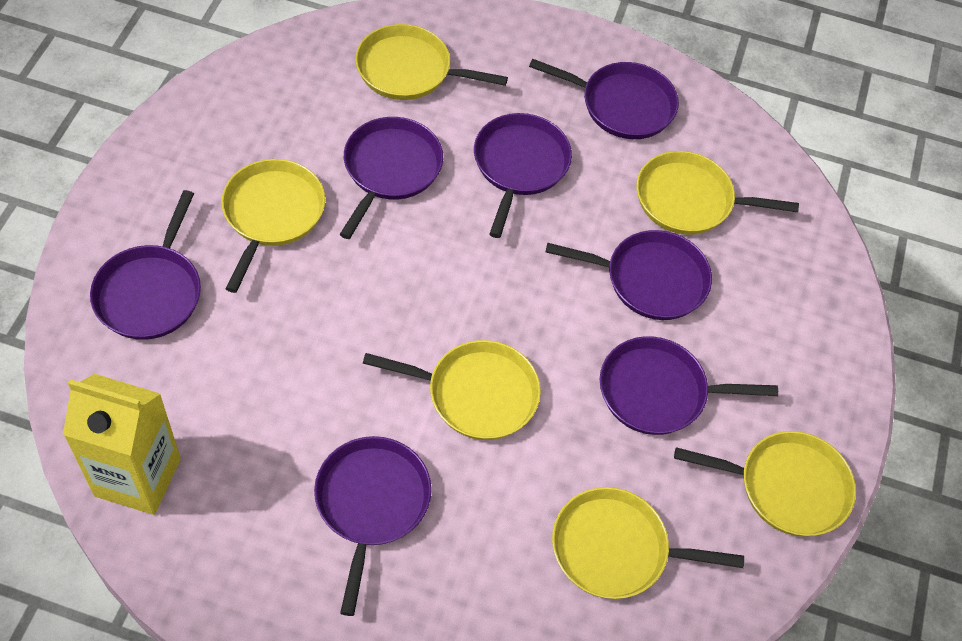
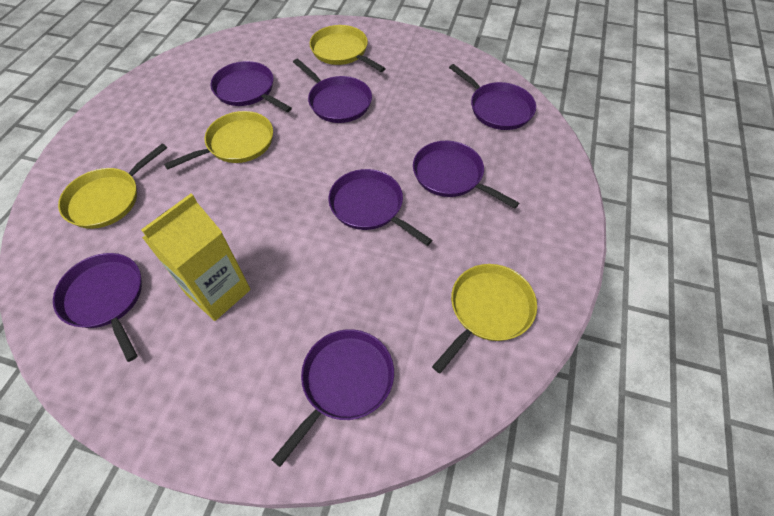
yellow pan: 6 -> 4

